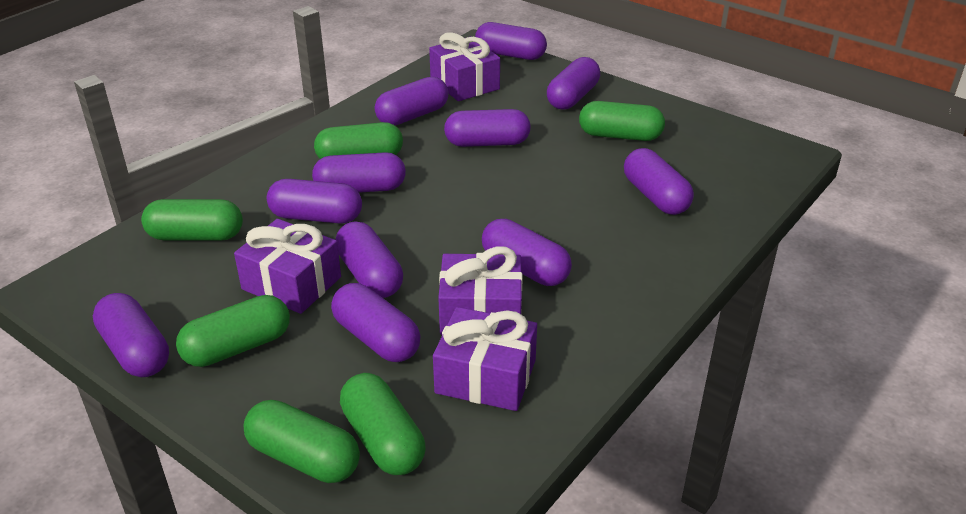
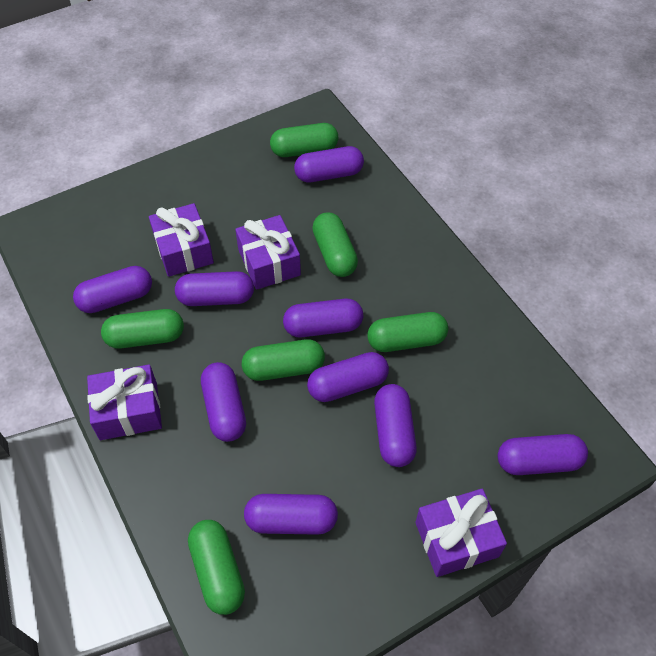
purple capsule: 11 -> 9

